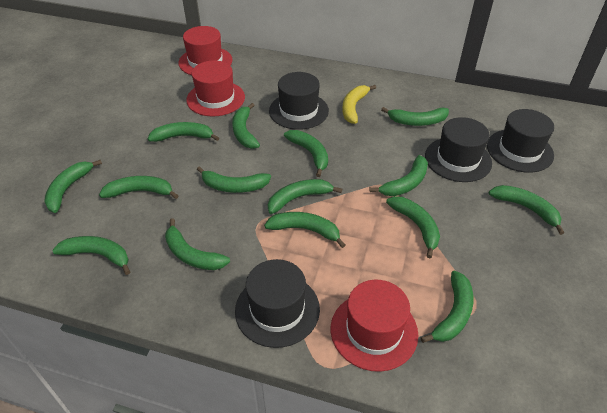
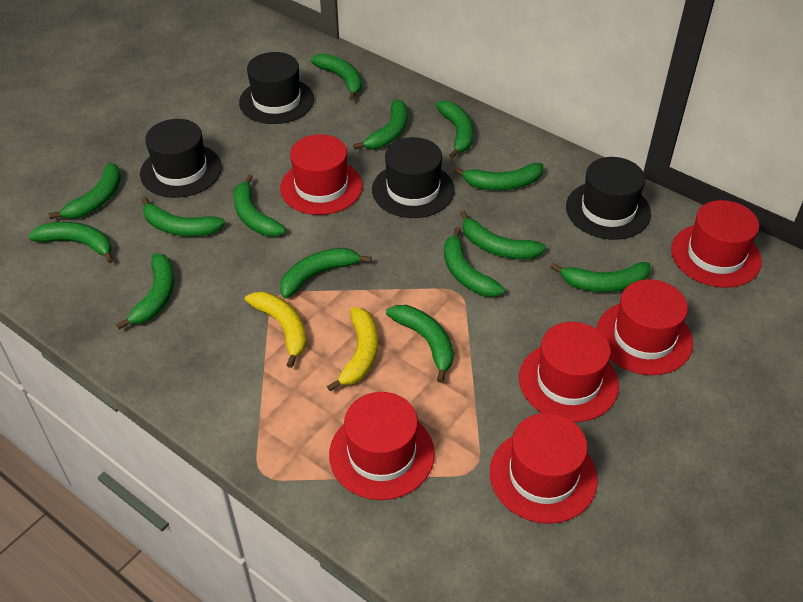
green banana: 15 -> 14
red hat: 3 -> 6
yellow banana: 1 -> 2

